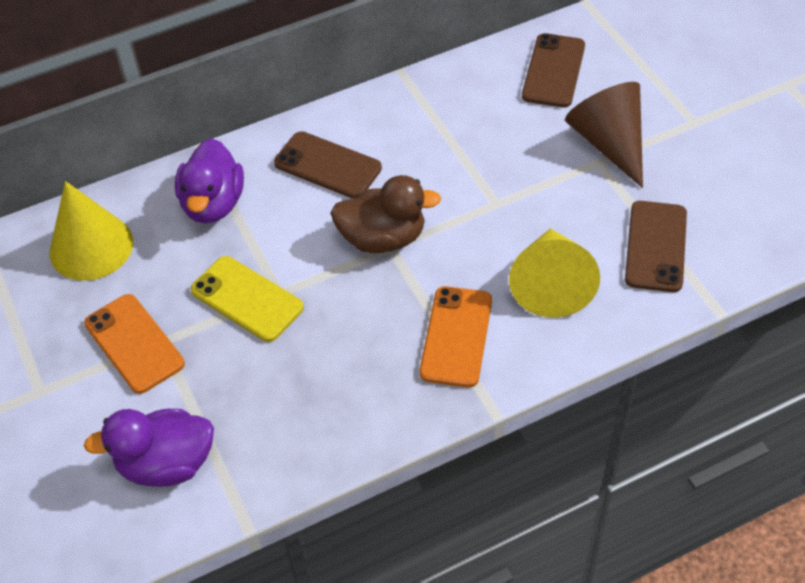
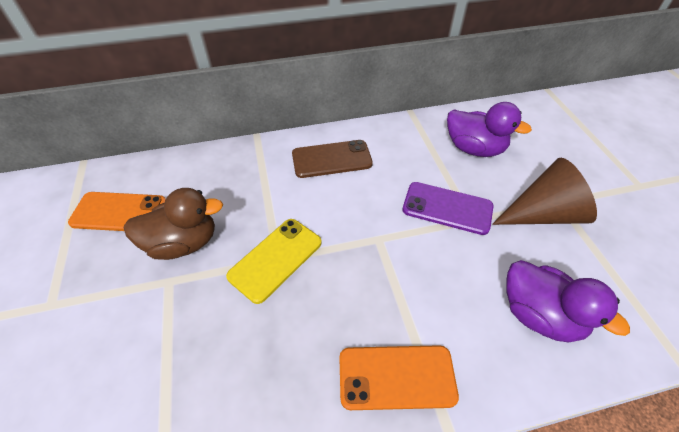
brown phone: 3 -> 1
purple phone: 0 -> 1
yellow cone: 2 -> 0

